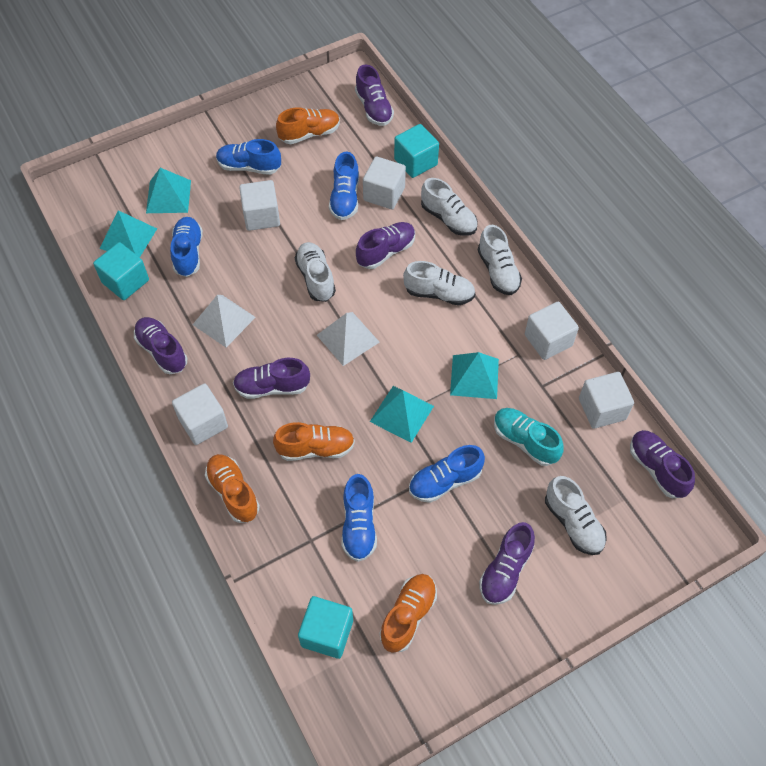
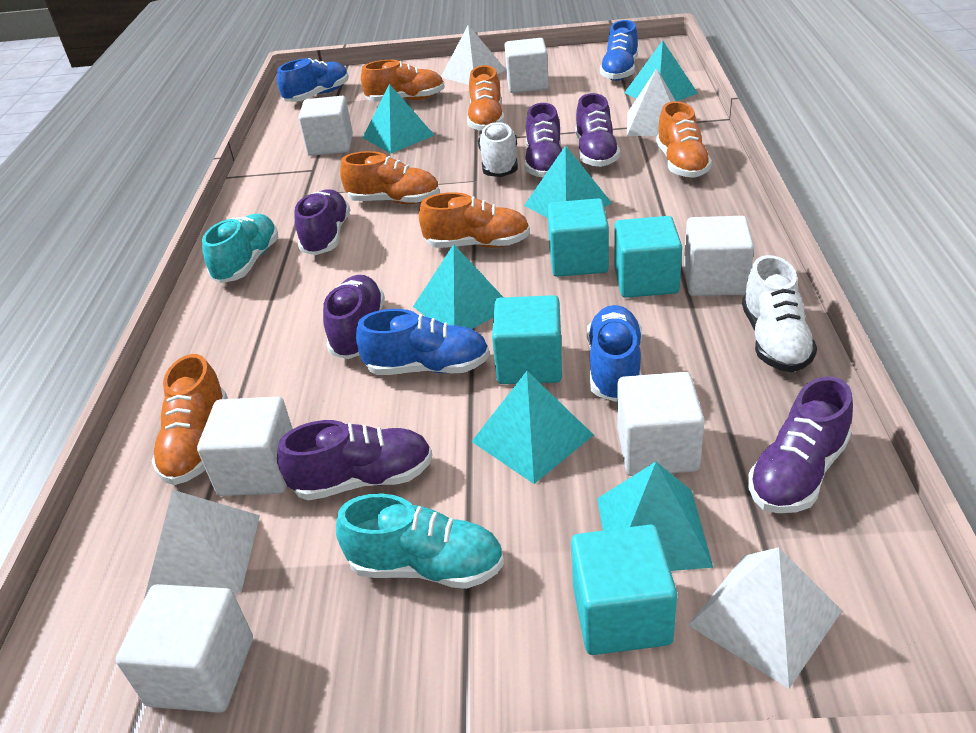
blue shoe: 5 -> 4
orange shoe: 4 -> 6
turquoise cube: 3 -> 4
turquoise pyramid: 4 -> 6
turquoise shoe: 1 -> 2
white cube: 5 -> 6
white pyramid: 2 -> 4
white shoe: 5 -> 2

